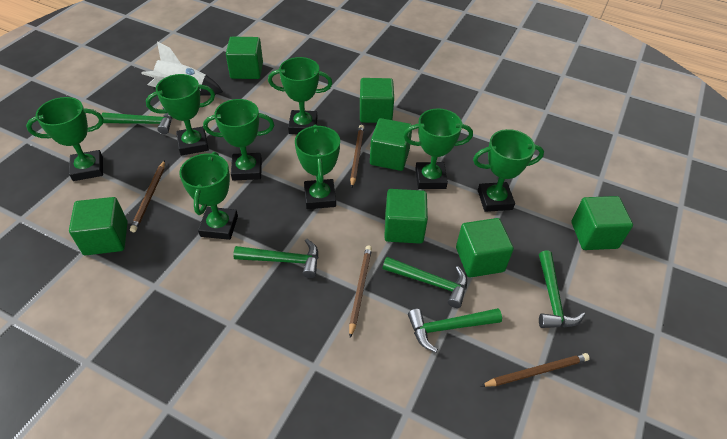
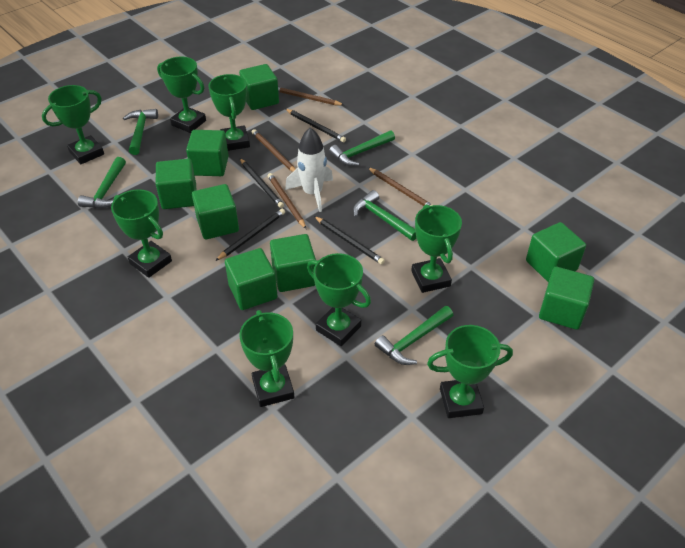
black pencil: 0 -> 4
green cube: 7 -> 8

